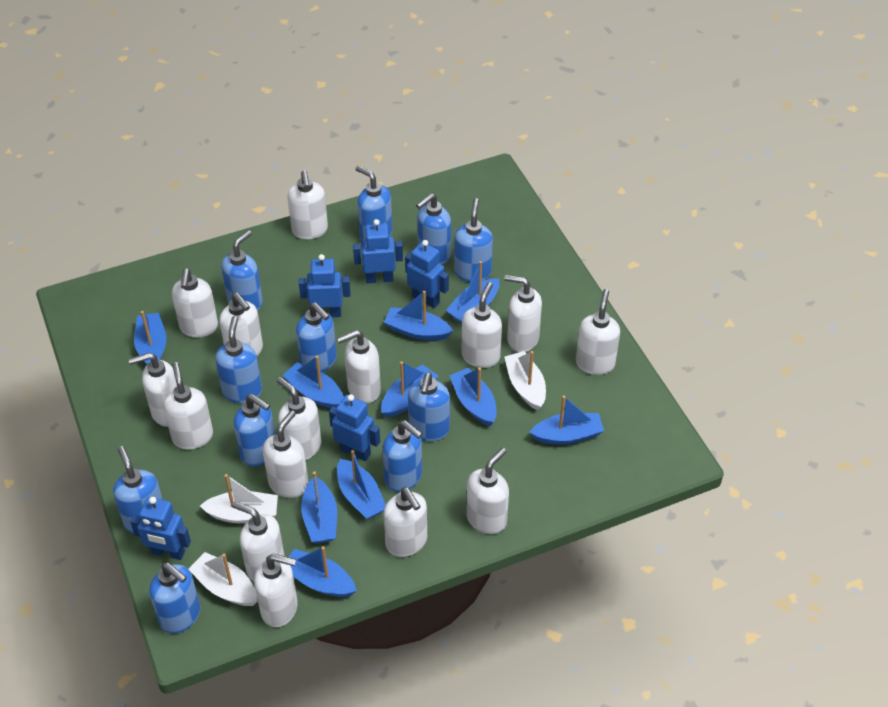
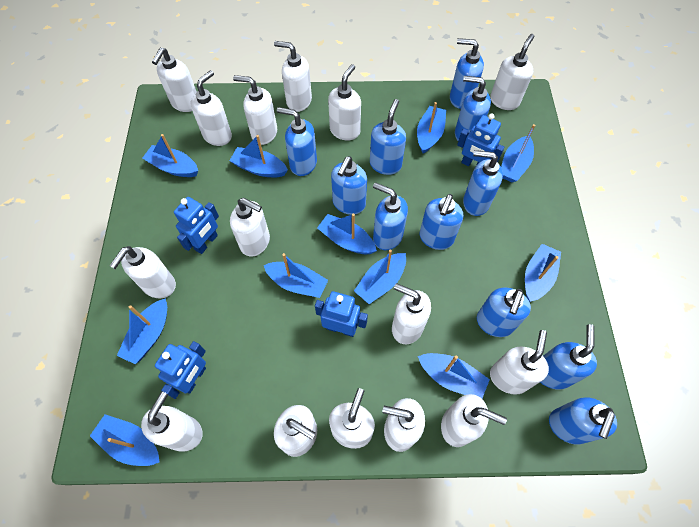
blue boat: 10 -> 11
blue robot: 5 -> 4
white boat: 3 -> 0

